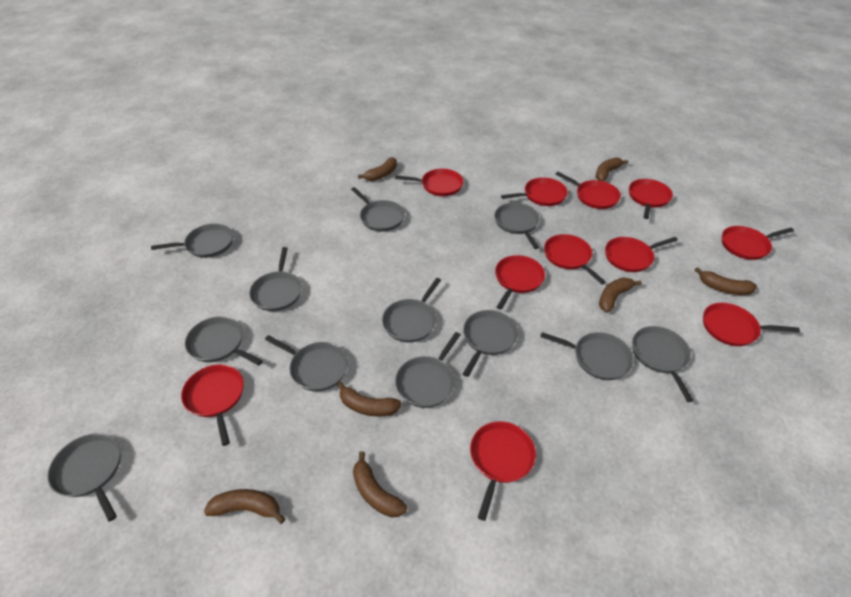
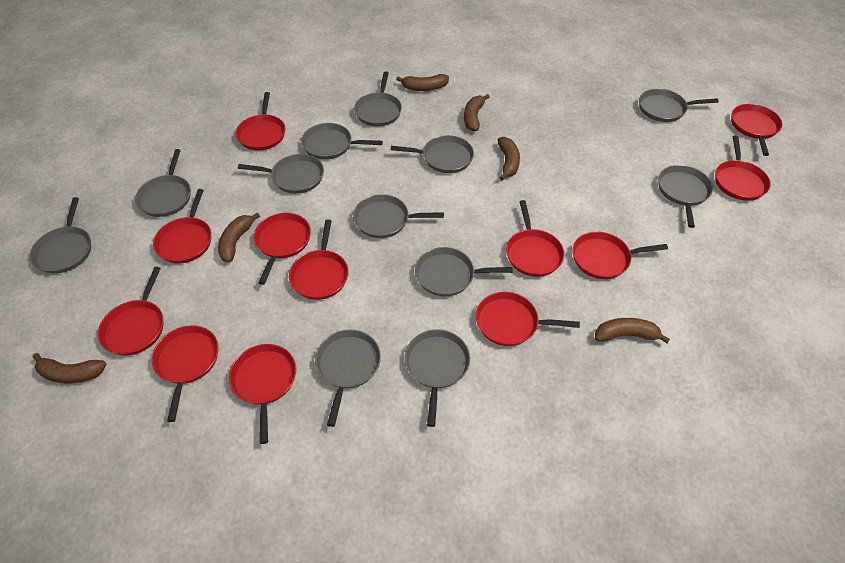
brown banana: 7 -> 6
red pan: 11 -> 12

